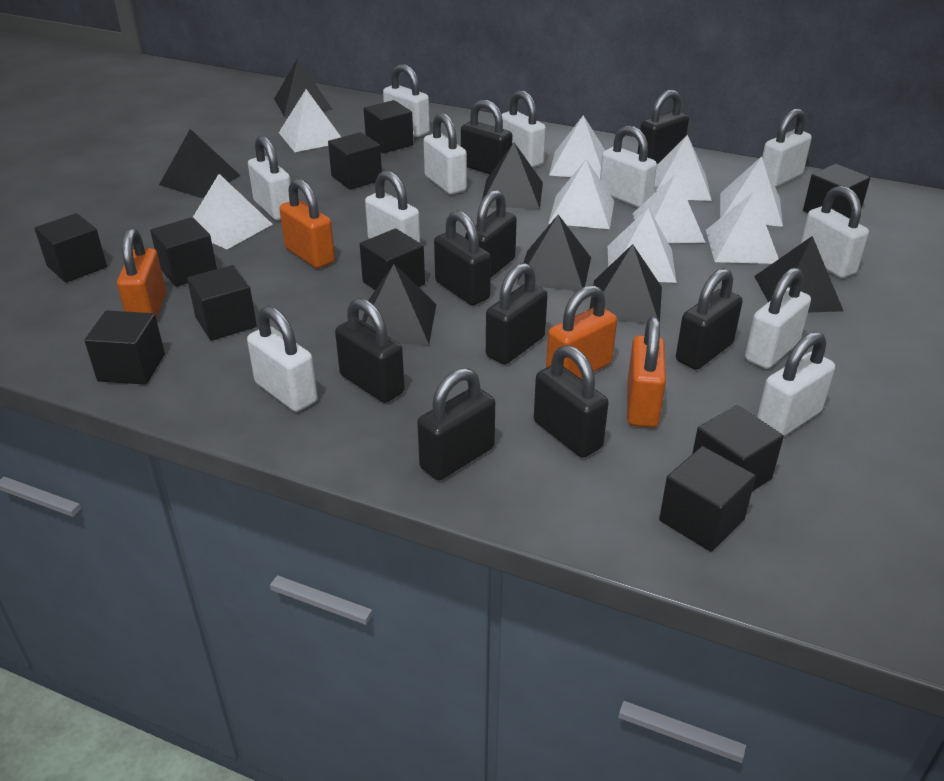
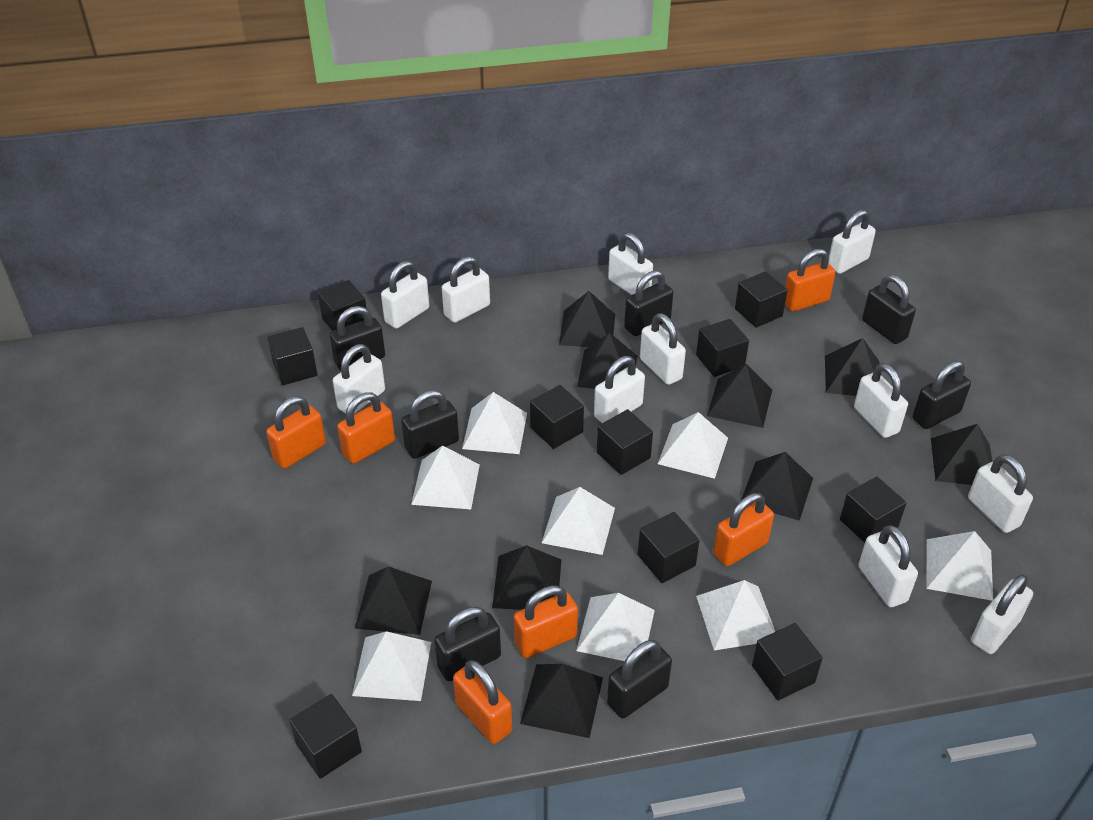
black padlock: 9 -> 7
black pyramid: 7 -> 9
orange padlock: 4 -> 6
white pyramid: 9 -> 8

